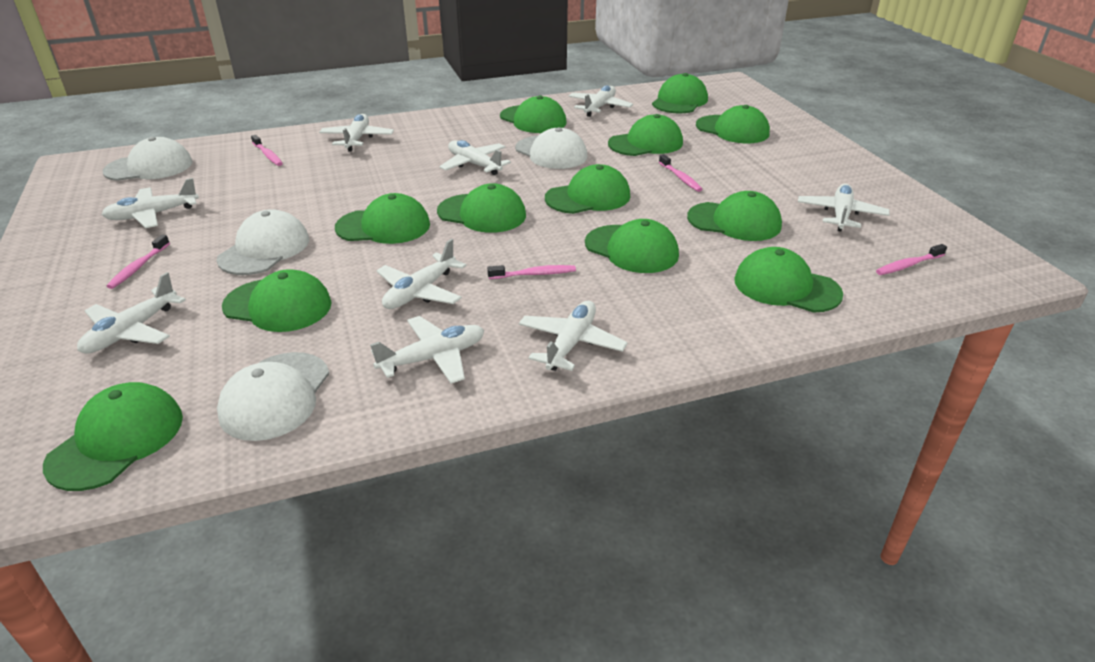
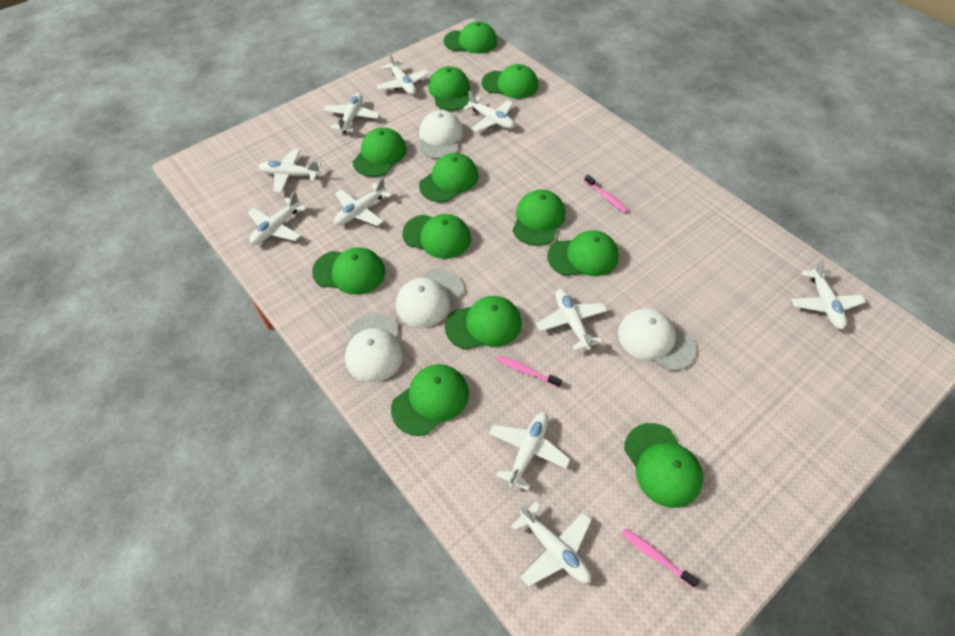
pink toothbrush: 5 -> 3
white plane: 9 -> 10

